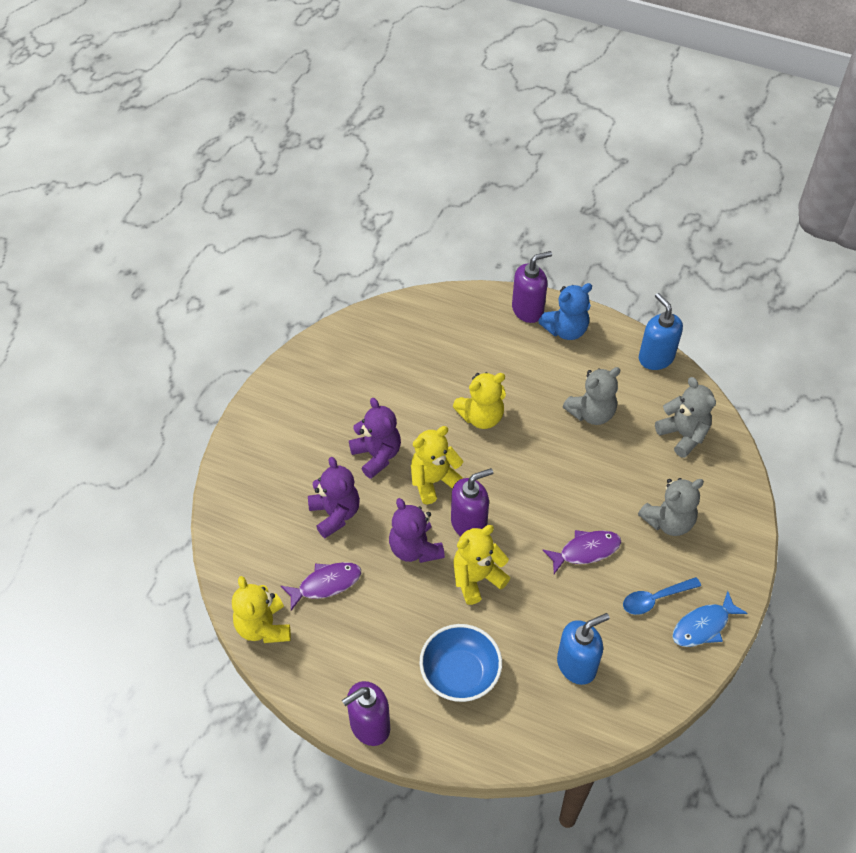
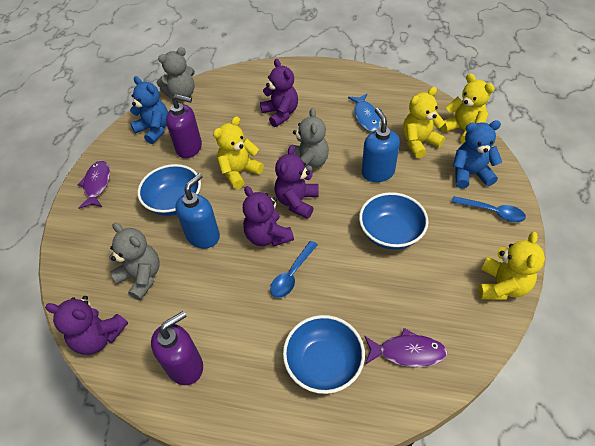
blue bowl: 1 -> 3
blue spoon: 1 -> 2
blue teddy bear: 1 -> 2
purple soap dispenser: 3 -> 2
purple teddy bear: 3 -> 4

